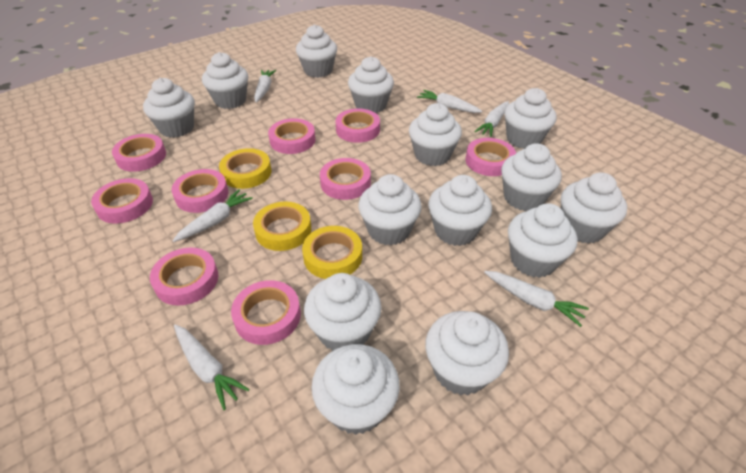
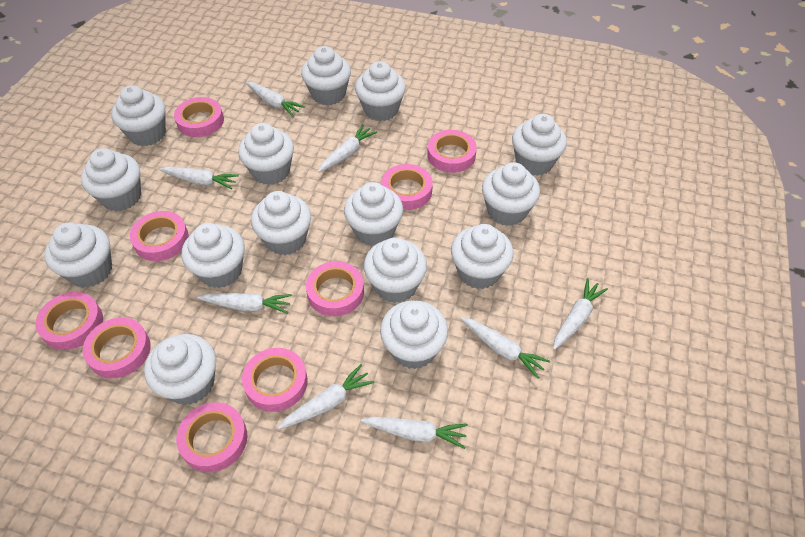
white carrot: 6 -> 8
white cupcake: 14 -> 15
yellow tape: 3 -> 0

